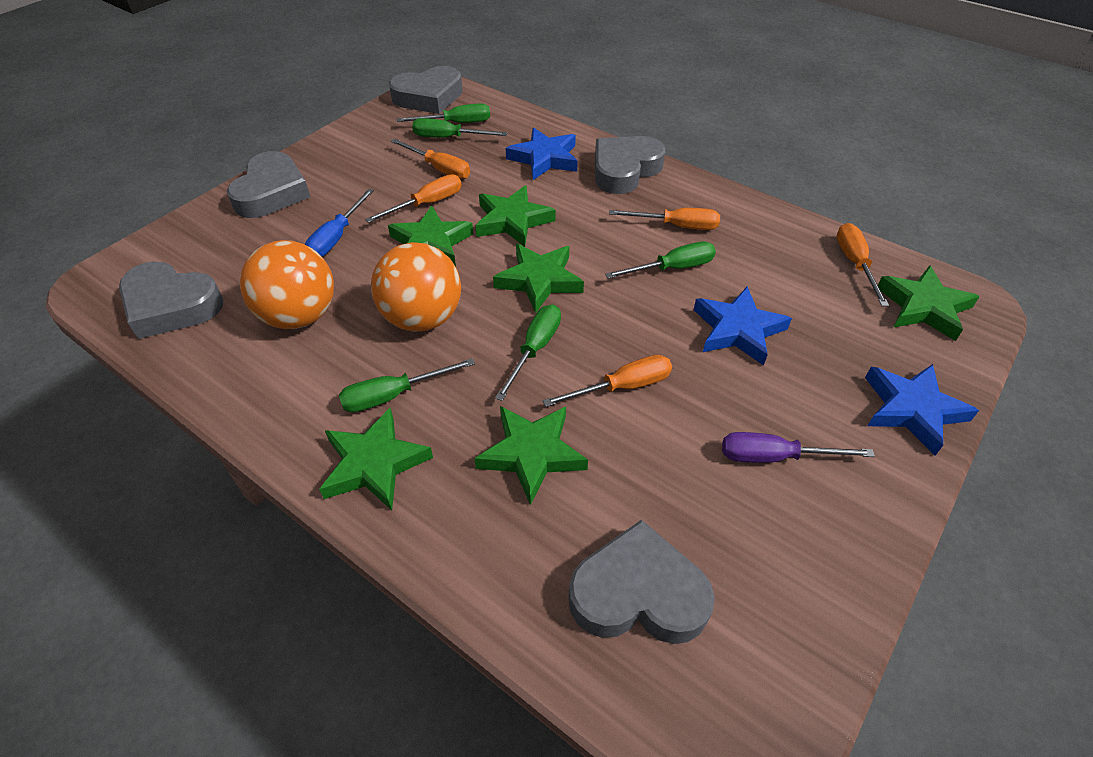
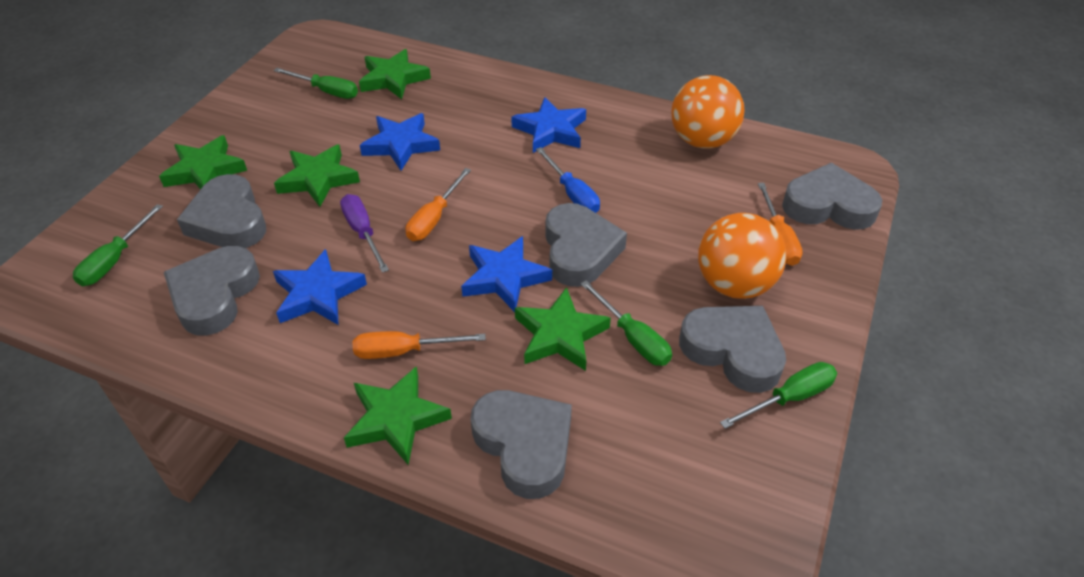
blue star: 3 -> 4
green screwdriver: 5 -> 4
green star: 6 -> 5
grey heart: 5 -> 6
orange screwdriver: 5 -> 3

